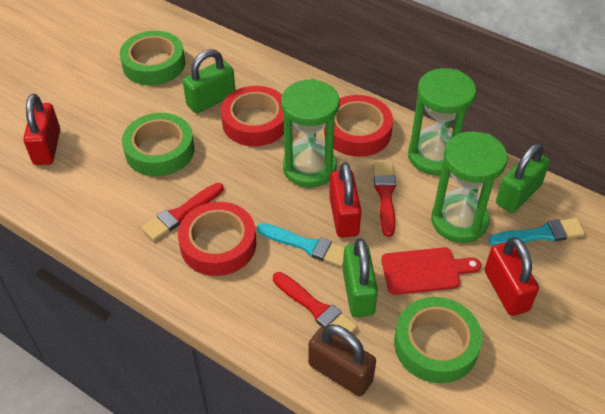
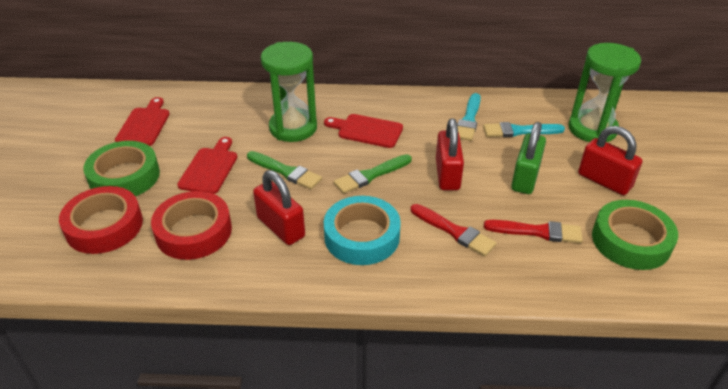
brown padlock: 1 -> 0
green brush: 0 -> 2
green hourglass: 3 -> 2
green padlock: 3 -> 1
green tape: 3 -> 2
red brush: 3 -> 2
red cutting board: 1 -> 3
red tape: 3 -> 2
turquoise tape: 0 -> 1

